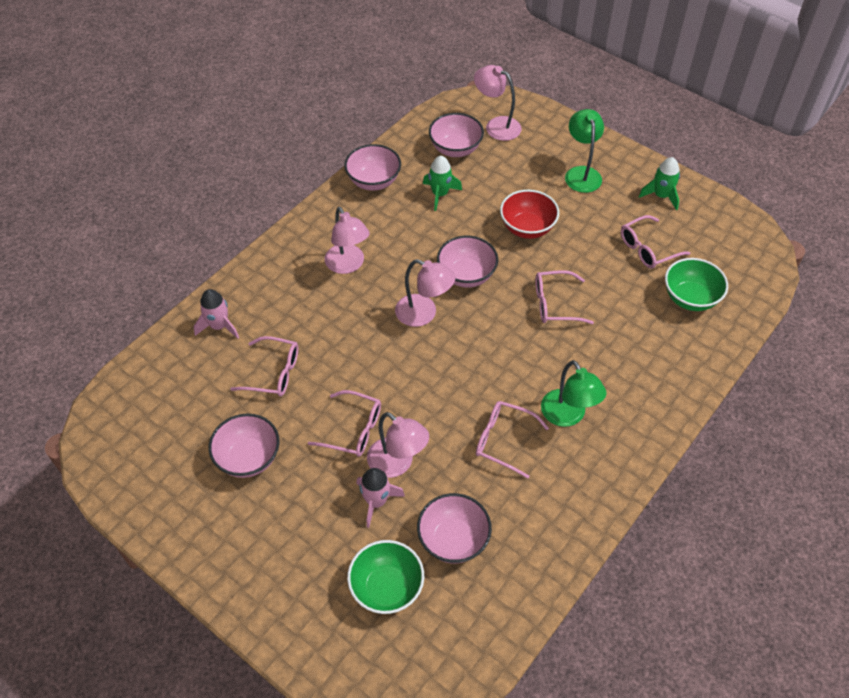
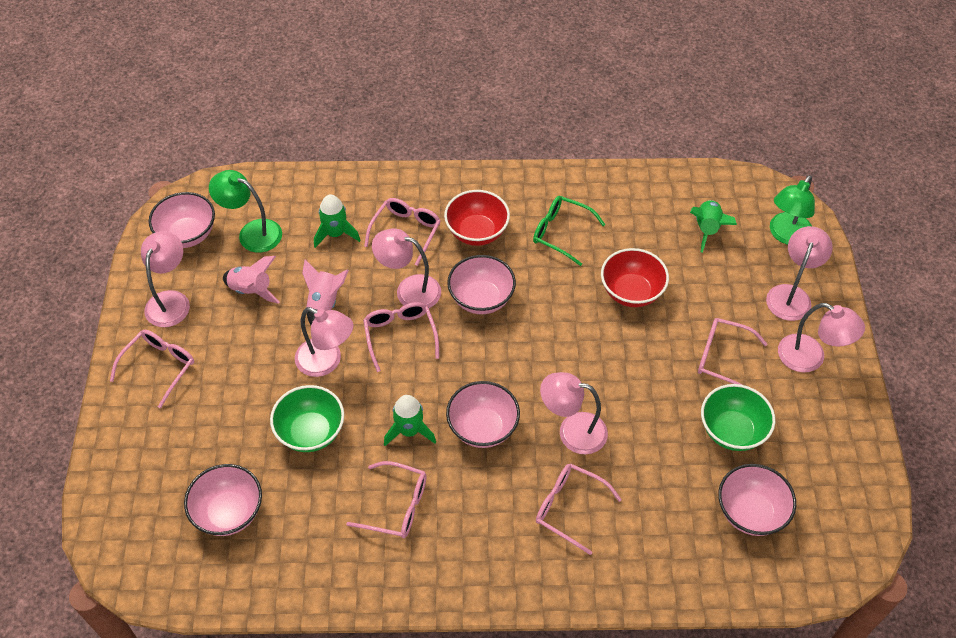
green glasses: 0 -> 1
green rocket: 2 -> 3
pink glasses: 5 -> 6
pink lamp: 4 -> 6
red bowl: 1 -> 2

